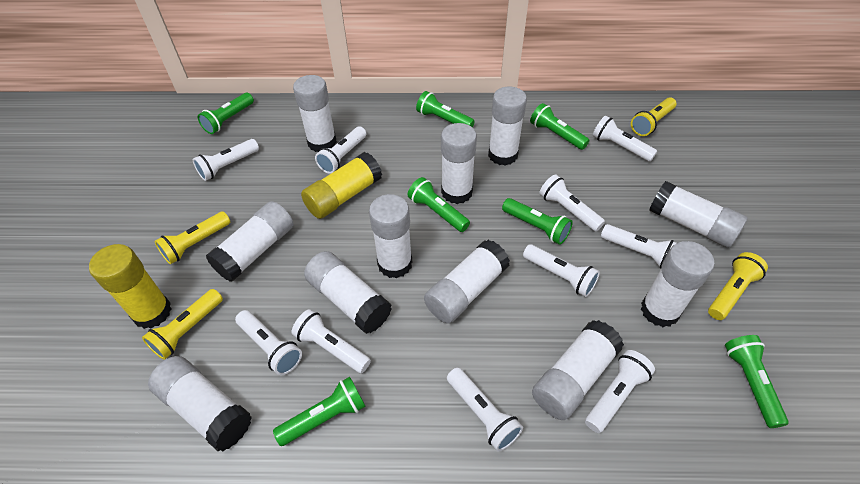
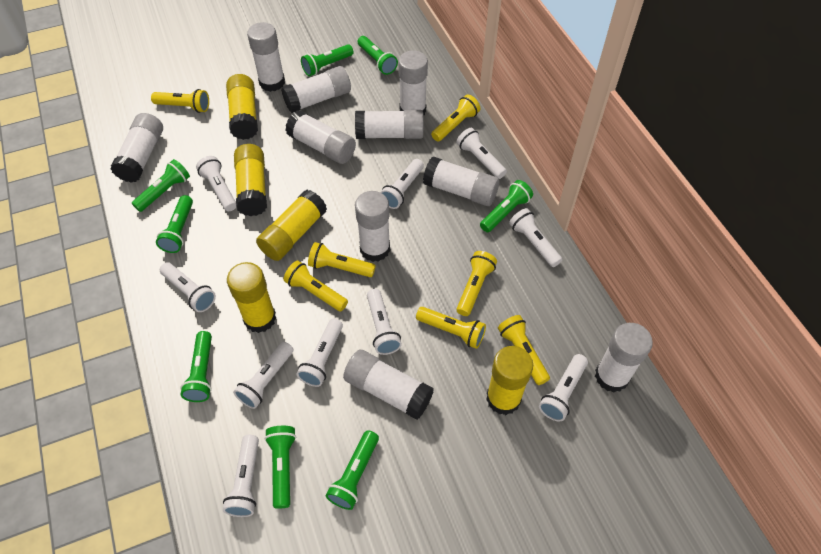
green flashlight: 7 -> 8
white glue stick: 11 -> 10
yellow flashlight: 4 -> 7
yellow glue stick: 2 -> 5

